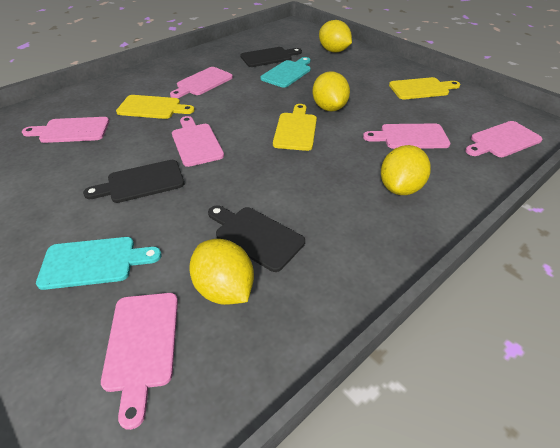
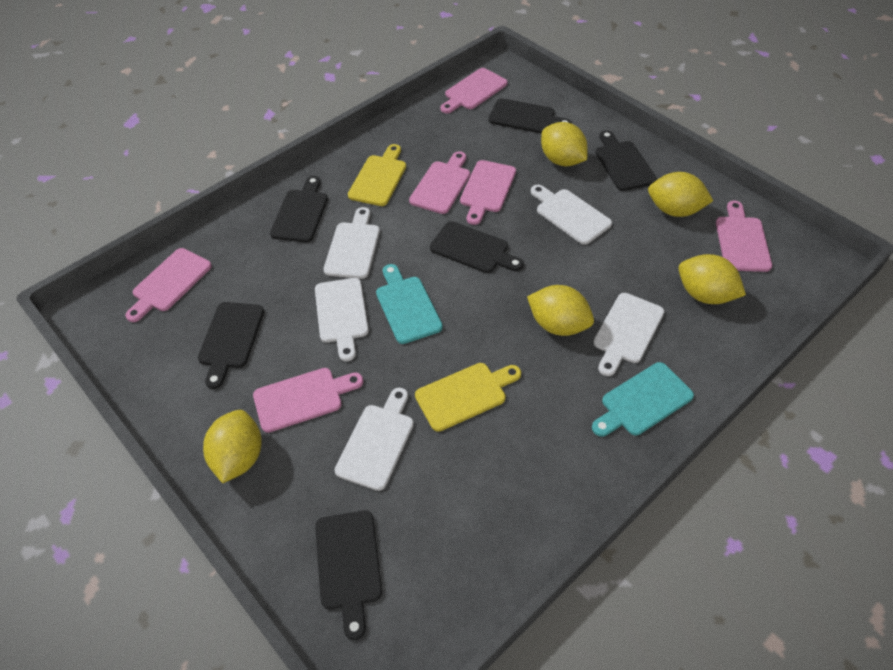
black cutting board: 3 -> 6
white cutting board: 0 -> 5
yellow cutting board: 3 -> 2
yellow lemon: 4 -> 5

